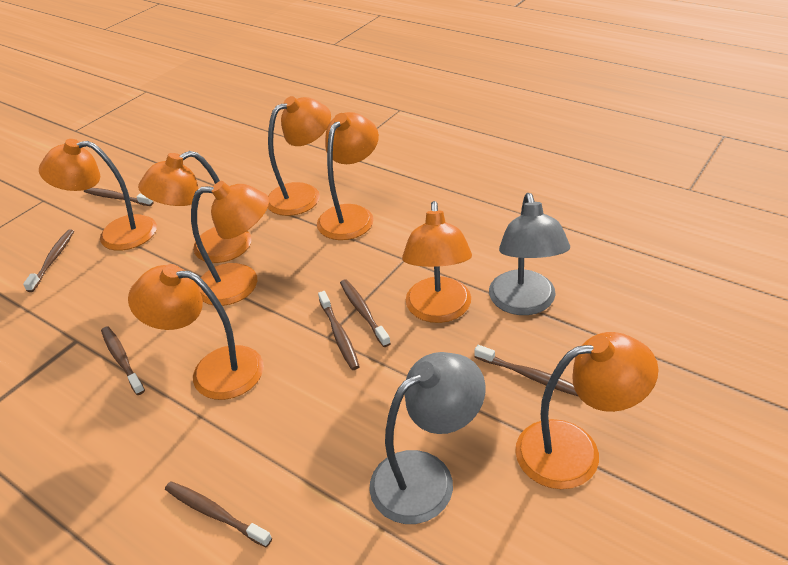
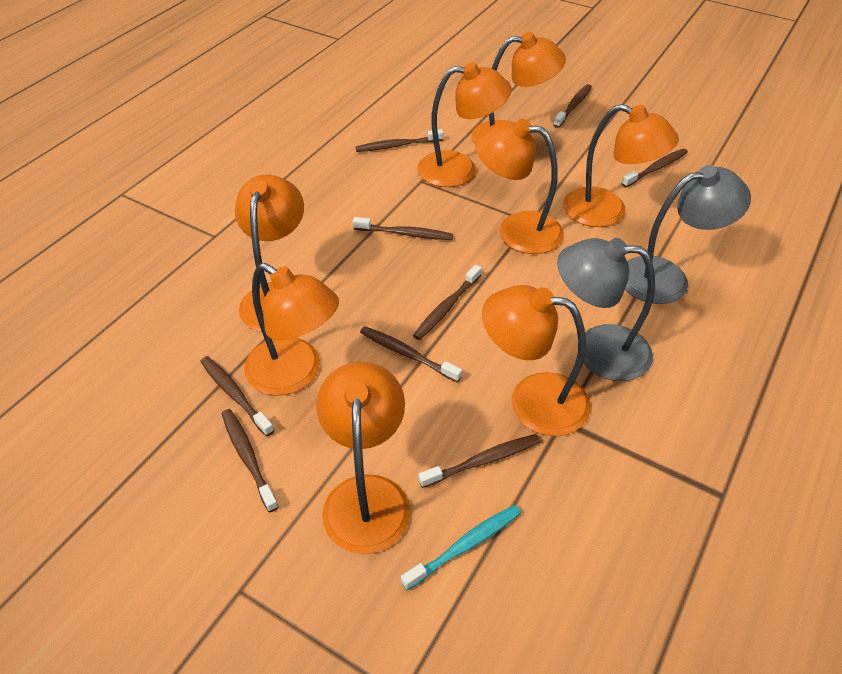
brown toothbrush: 7 -> 9
turquoise toothbrush: 0 -> 1

